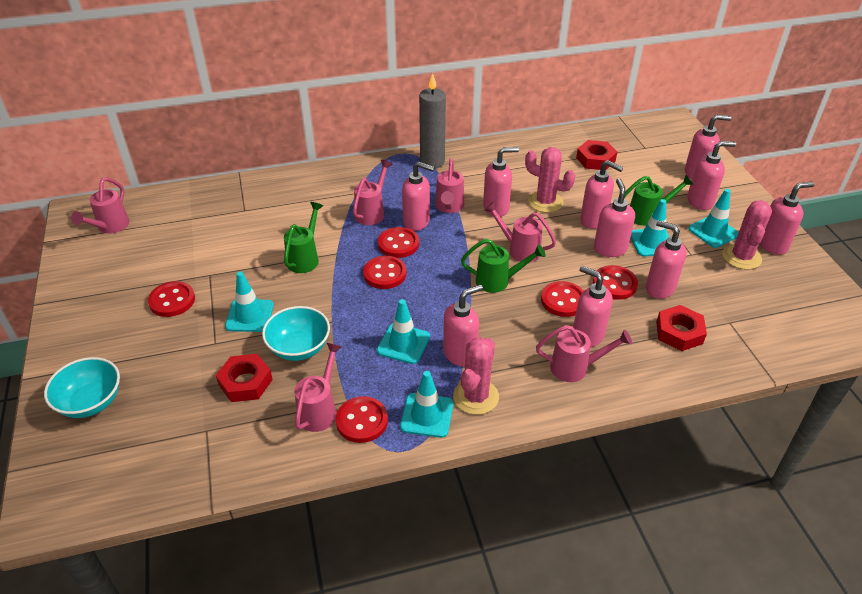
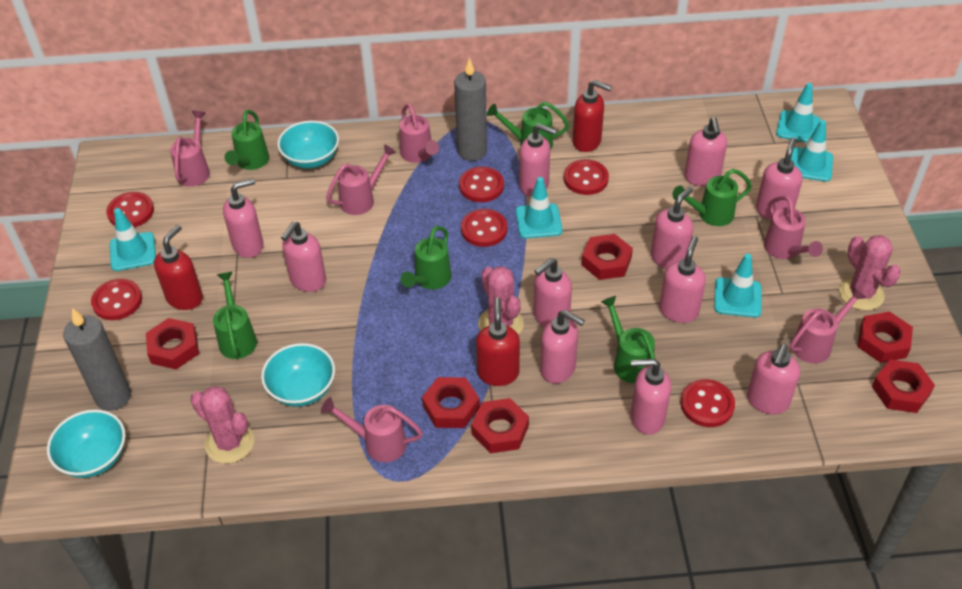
green watering can: 3 -> 6
grey candle: 1 -> 2
pink soap dispenser: 10 -> 11
red nut: 3 -> 6
red soap dispenser: 0 -> 3
turquoise bowl: 2 -> 3

